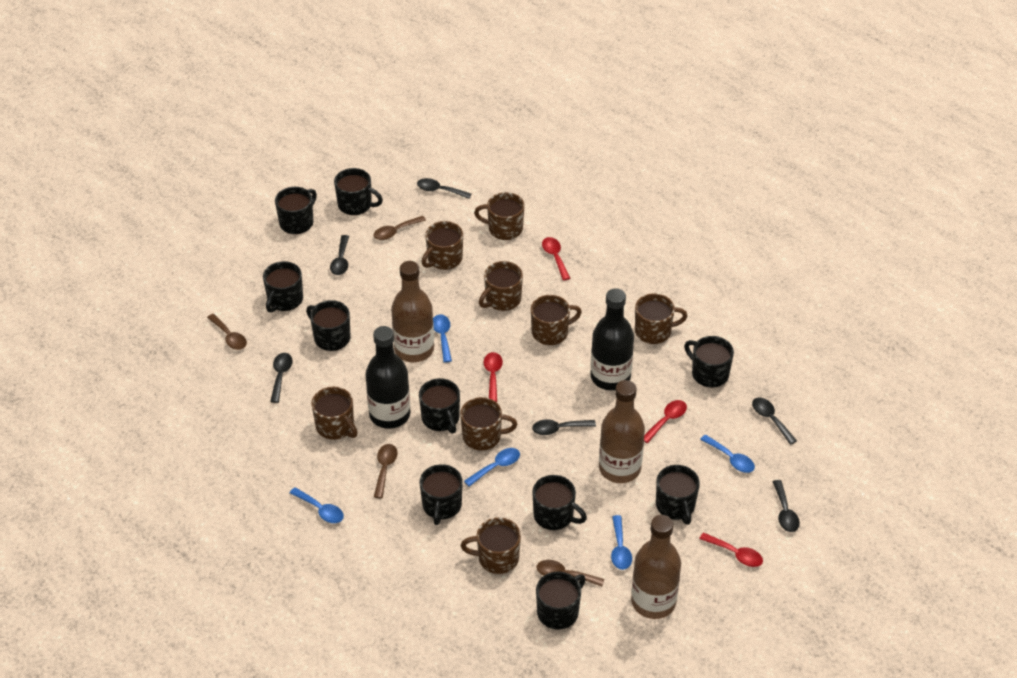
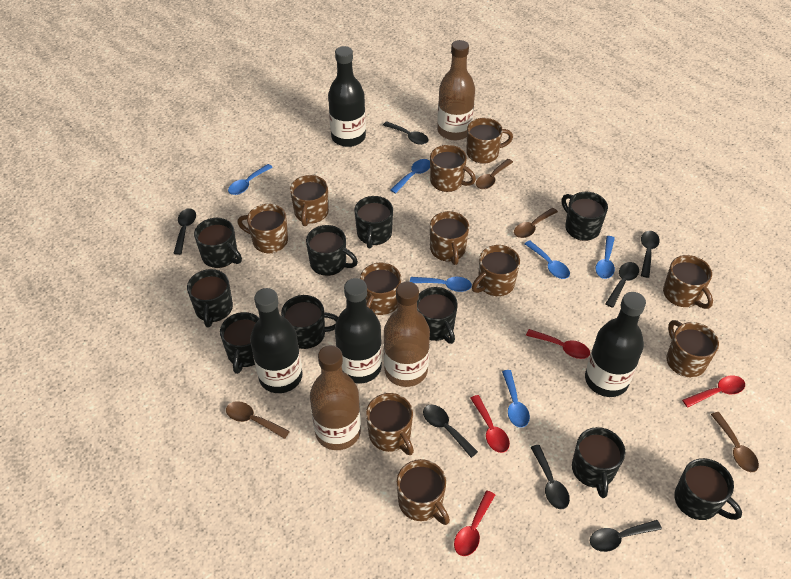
black bottle: 2 -> 4
black spoon: 6 -> 7
blue spoon: 5 -> 6
brown mug: 8 -> 11

